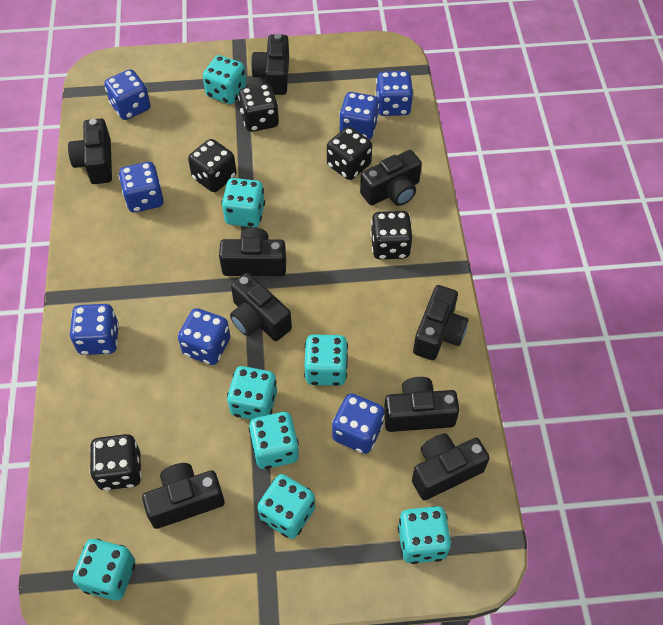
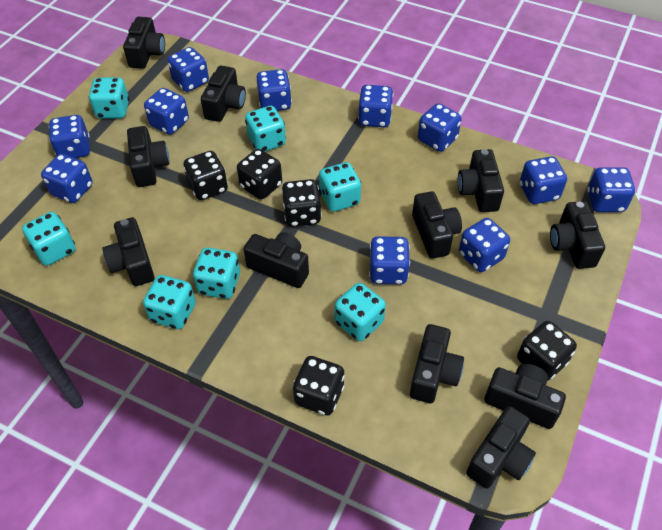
black camera: 9 -> 11
blue dice: 7 -> 11
turquoise dice: 8 -> 7

